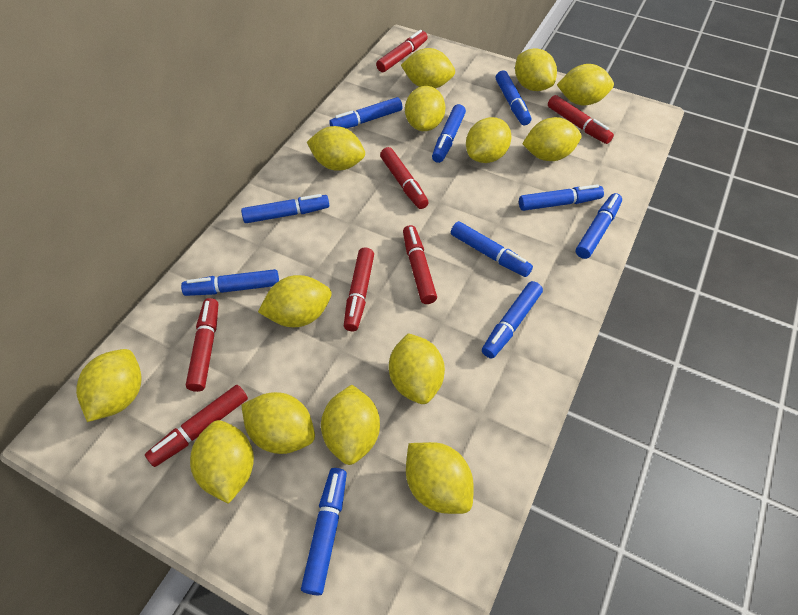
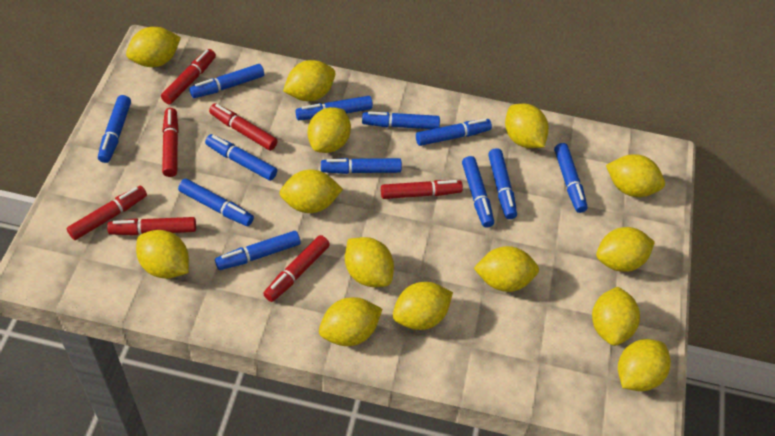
blue marker: 10 -> 12

